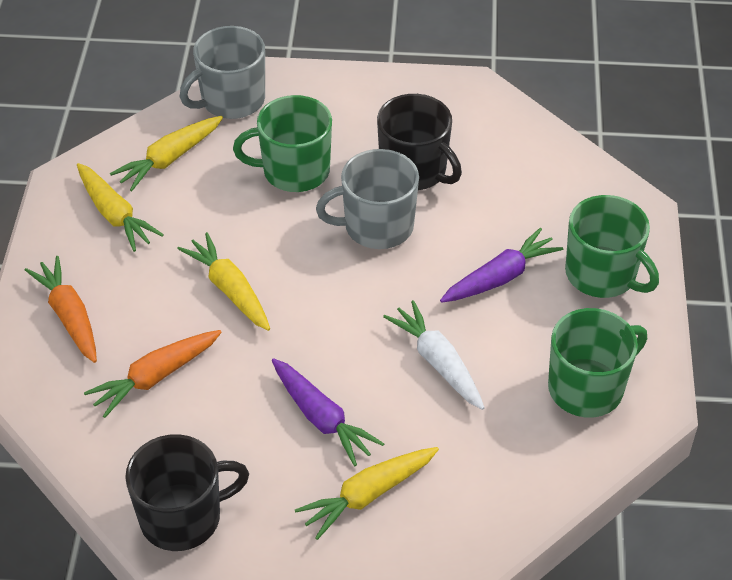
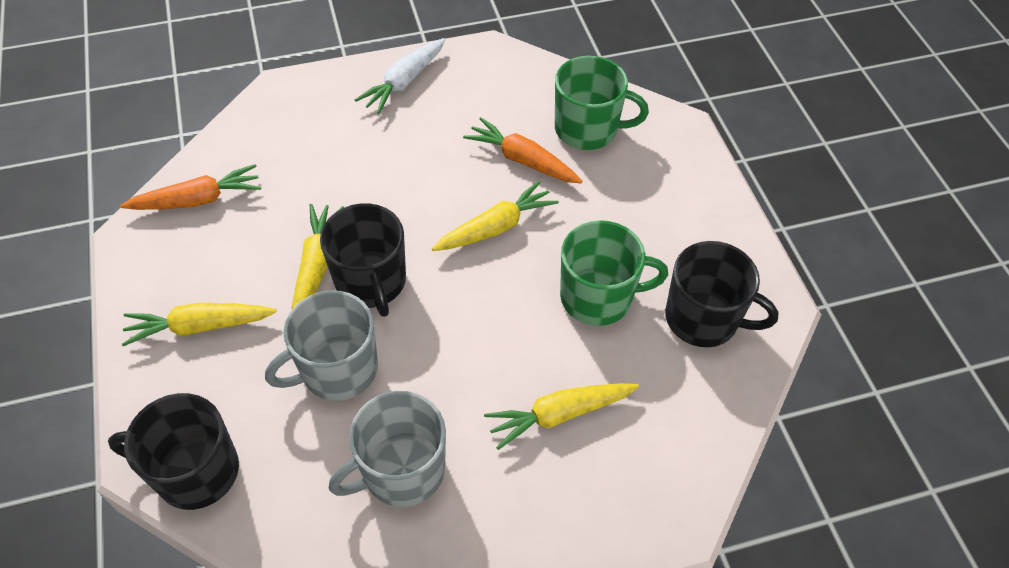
black mug: 2 -> 3
green mug: 3 -> 2
purple carrot: 2 -> 0

